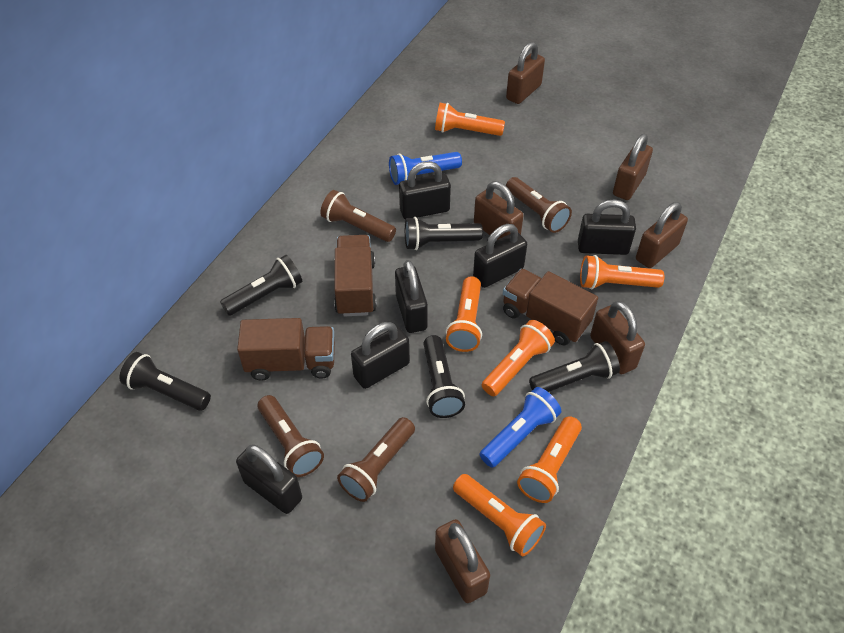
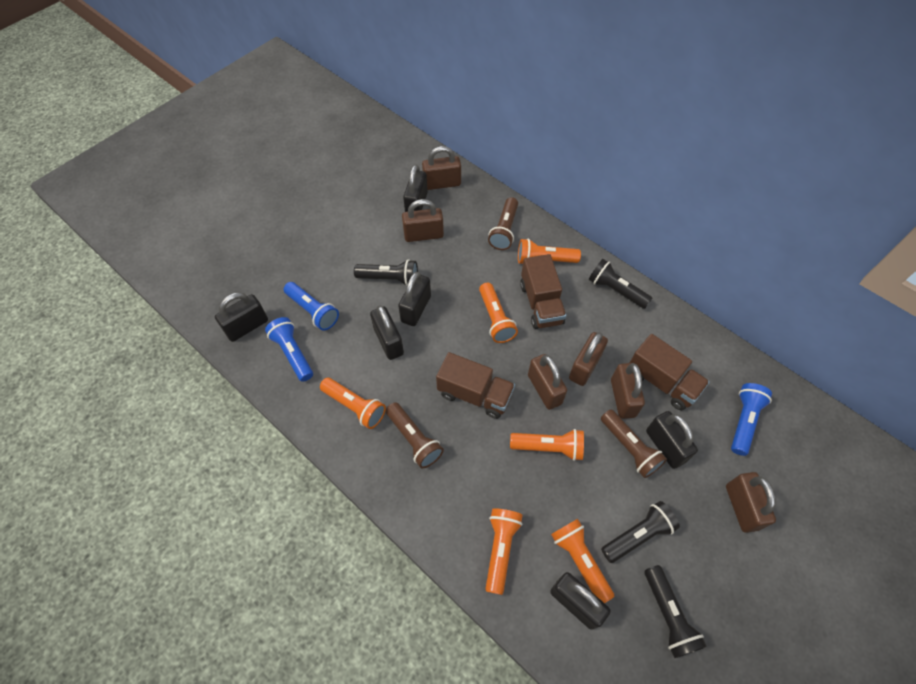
black flashlight: 5 -> 4
blue flashlight: 2 -> 3
brown flashlight: 4 -> 3

